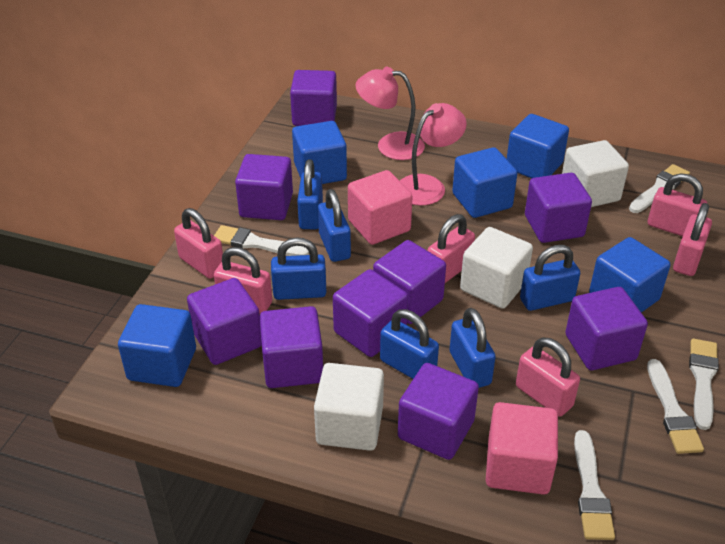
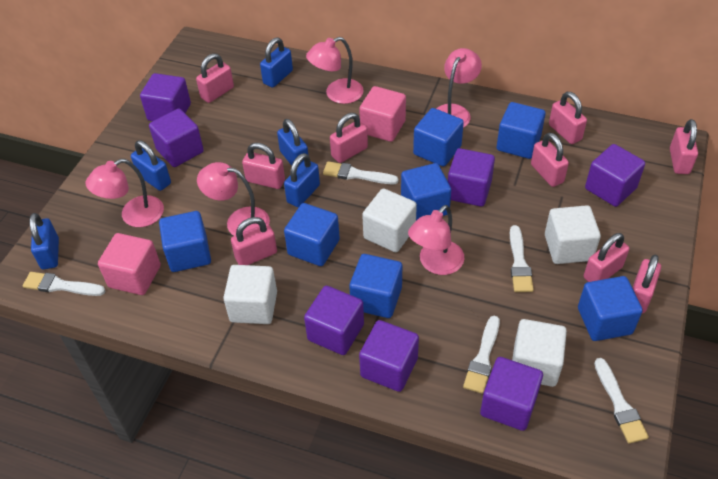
blue cube: 5 -> 7
blue padlock: 6 -> 5
pink lamp: 2 -> 5
pink padlock: 6 -> 9
purple cube: 9 -> 7
white cube: 3 -> 4

